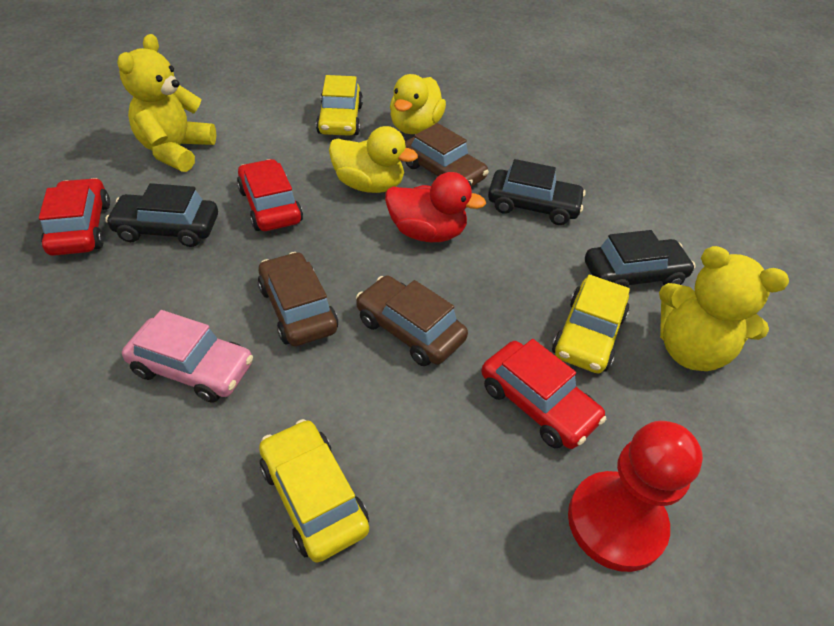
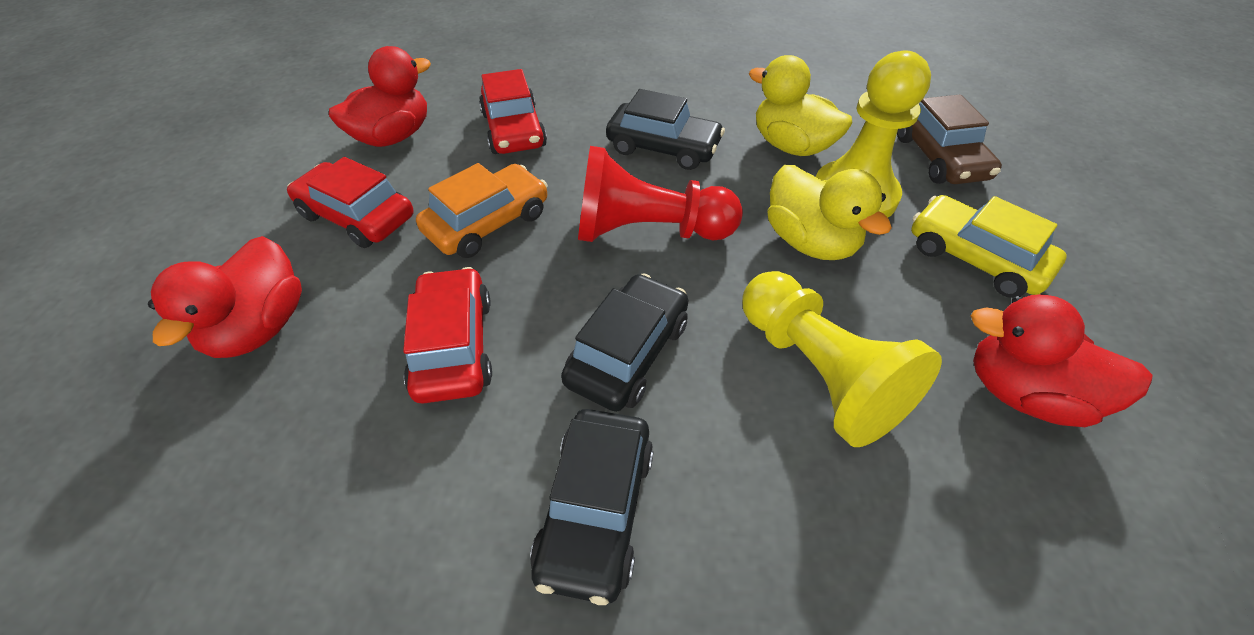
brown car: 3 -> 1
orange car: 0 -> 1
pink car: 1 -> 0
red duck: 1 -> 3
yellow car: 3 -> 1
yellow pawn: 0 -> 2
yellow teddy bear: 2 -> 0

